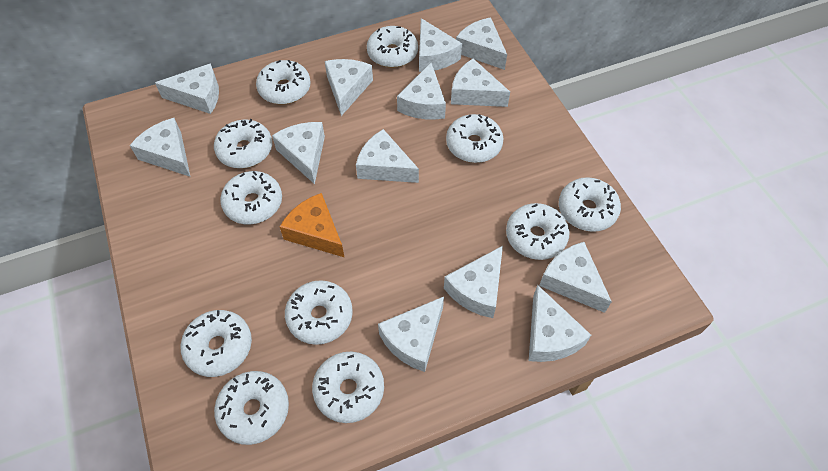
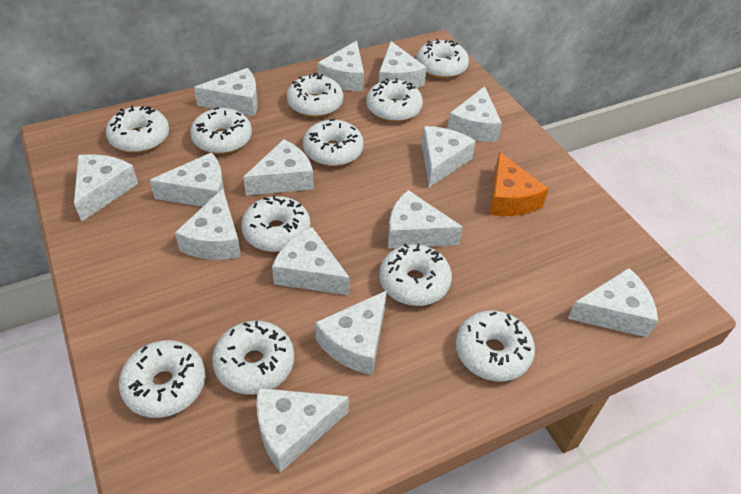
white cheese: 13 -> 14

